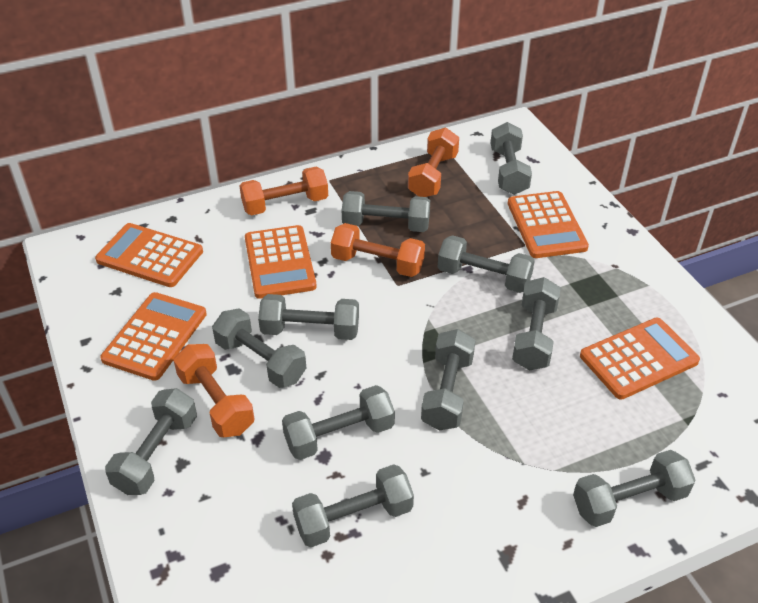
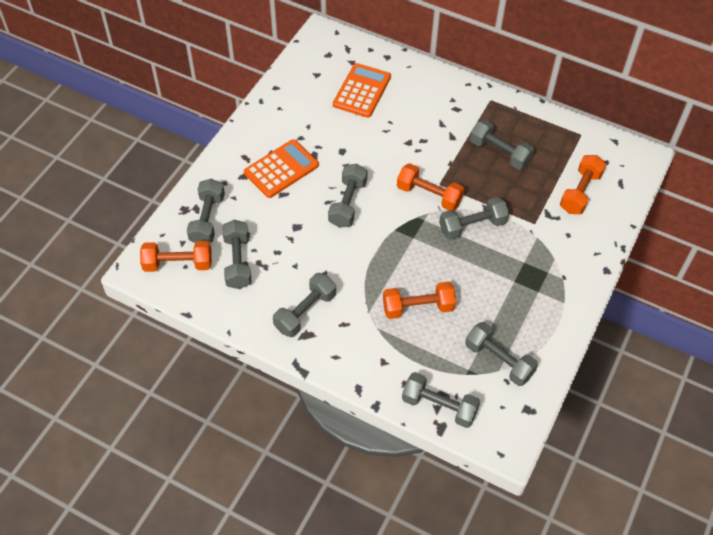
grey dumbbell: 11 -> 8
orange calculator: 5 -> 2

